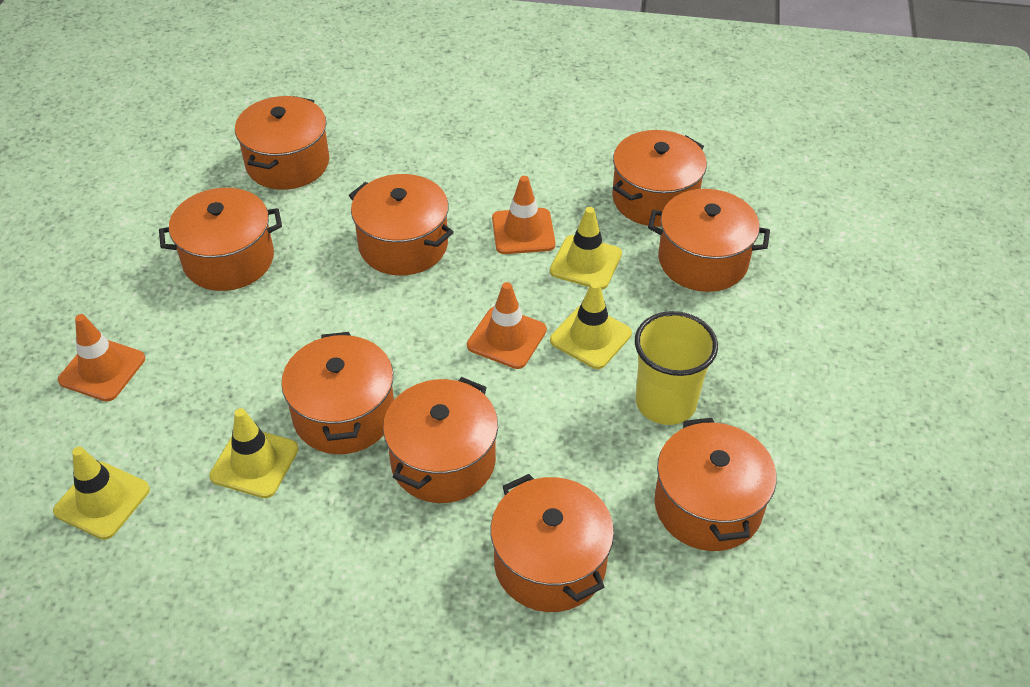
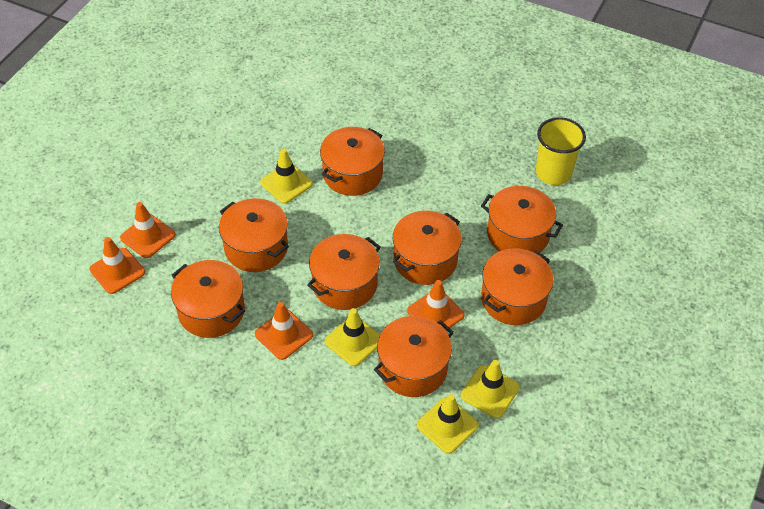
orange pot: 9 -> 8
orange traffic cone: 3 -> 4

